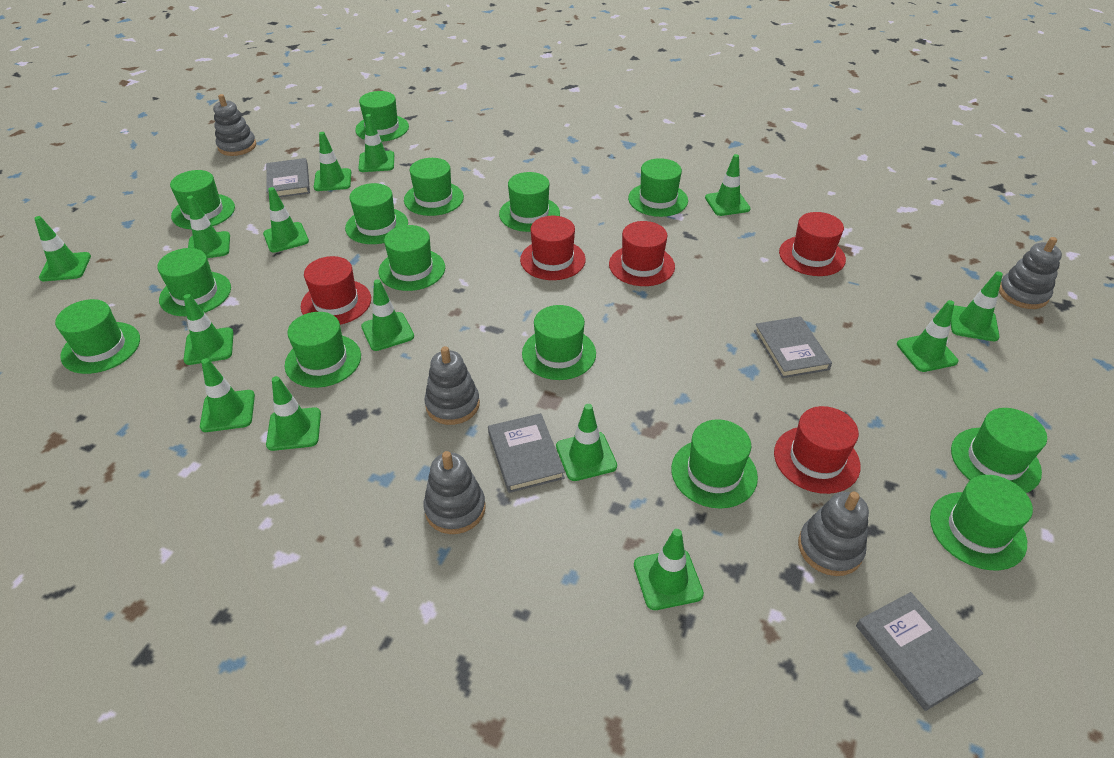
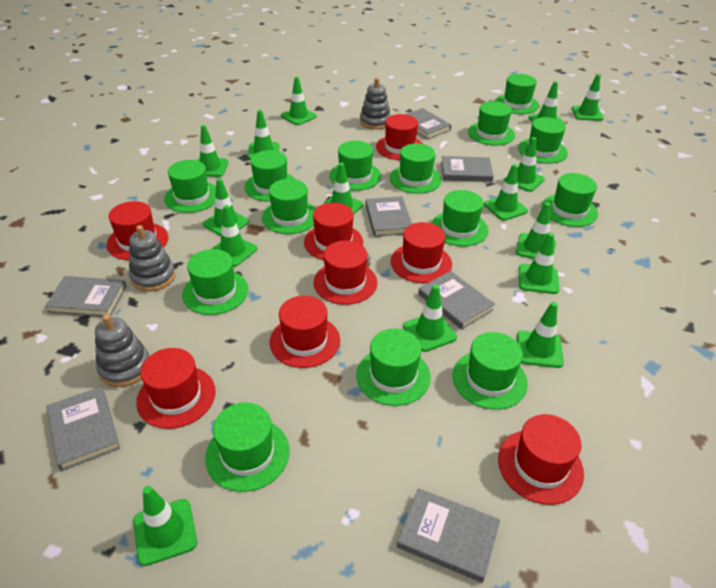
green traffic cone: 14 -> 15
grey book: 4 -> 7
grey stacking toy: 5 -> 3
red hat: 5 -> 8

